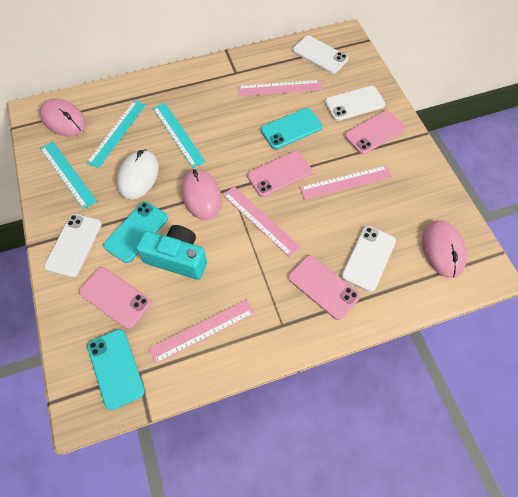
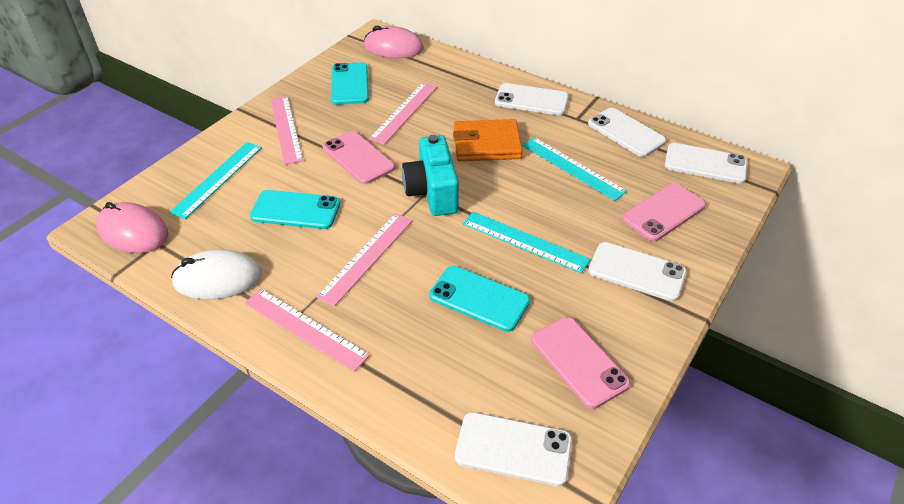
orange wallet: 0 -> 1
pink mouse: 3 -> 2
pink phone: 4 -> 3
white phone: 4 -> 5

